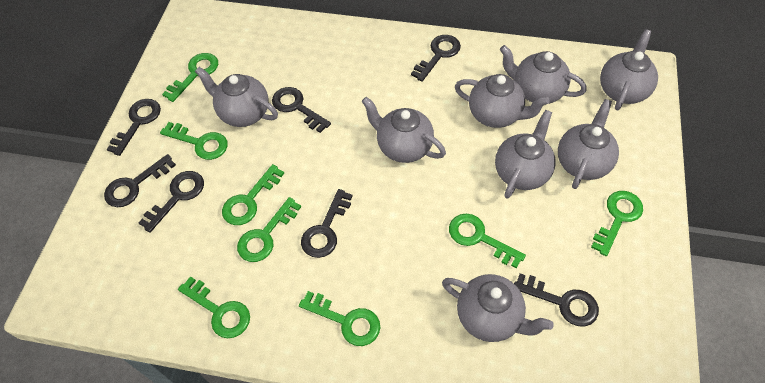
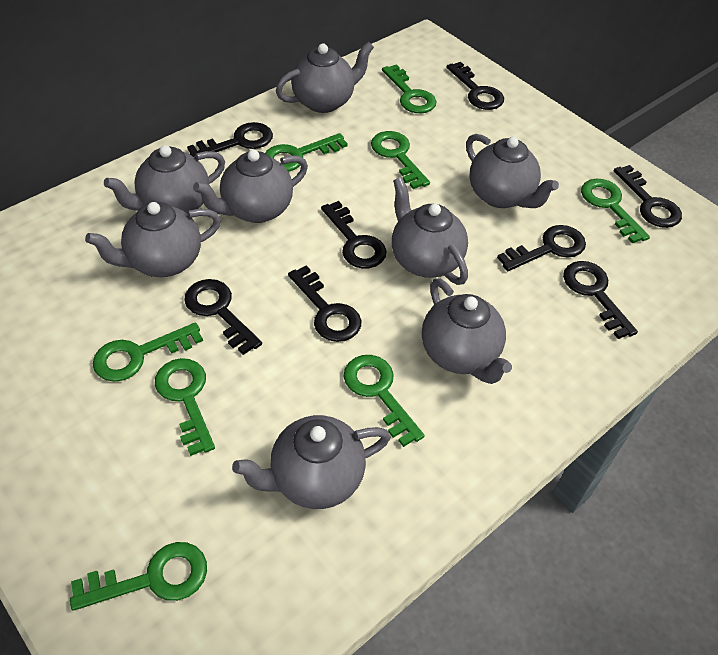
black key: 7 -> 8

